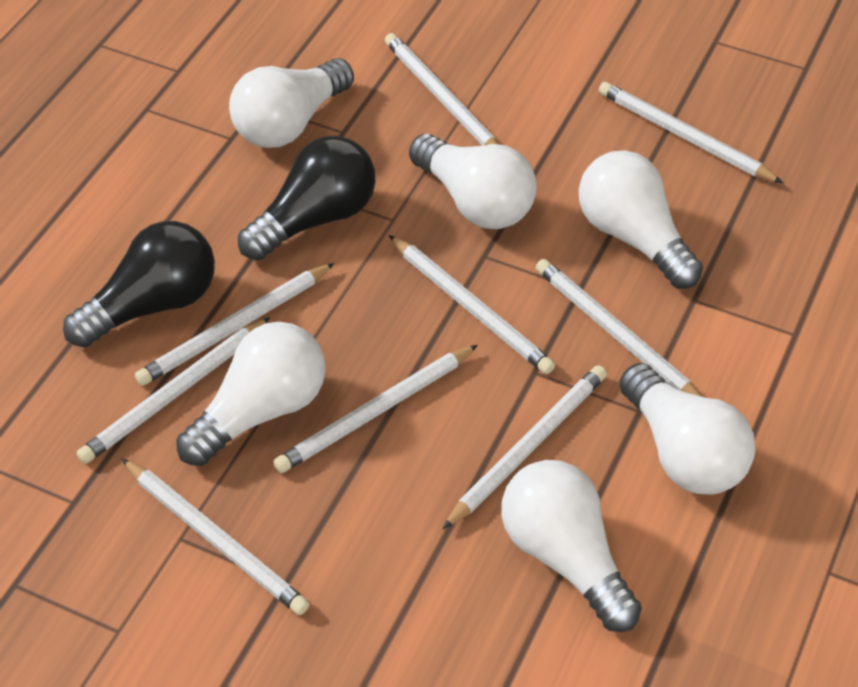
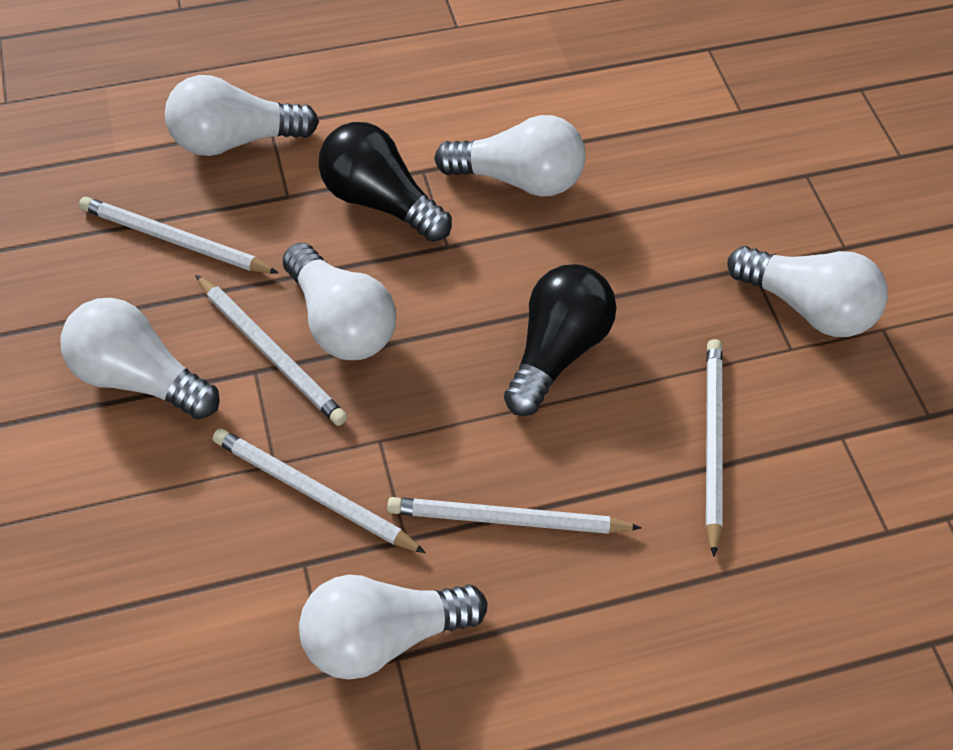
white pencil: 9 -> 5

